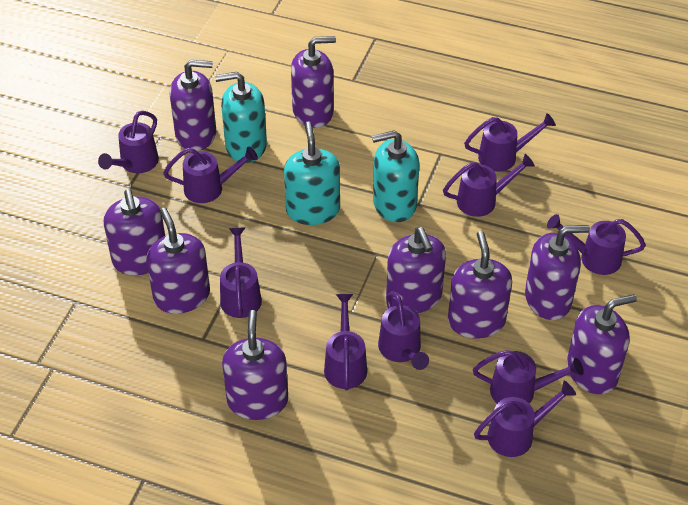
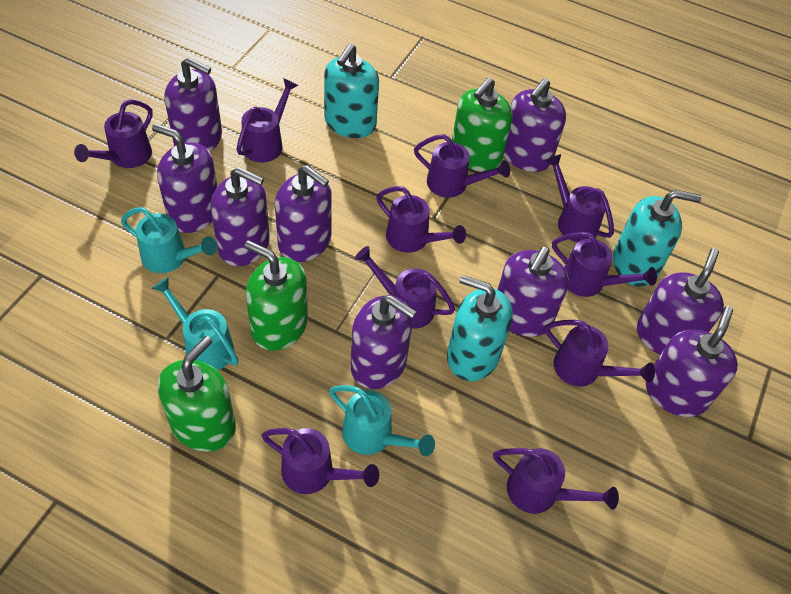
green soap dispenser: 0 -> 3
turquoise watering can: 0 -> 3

